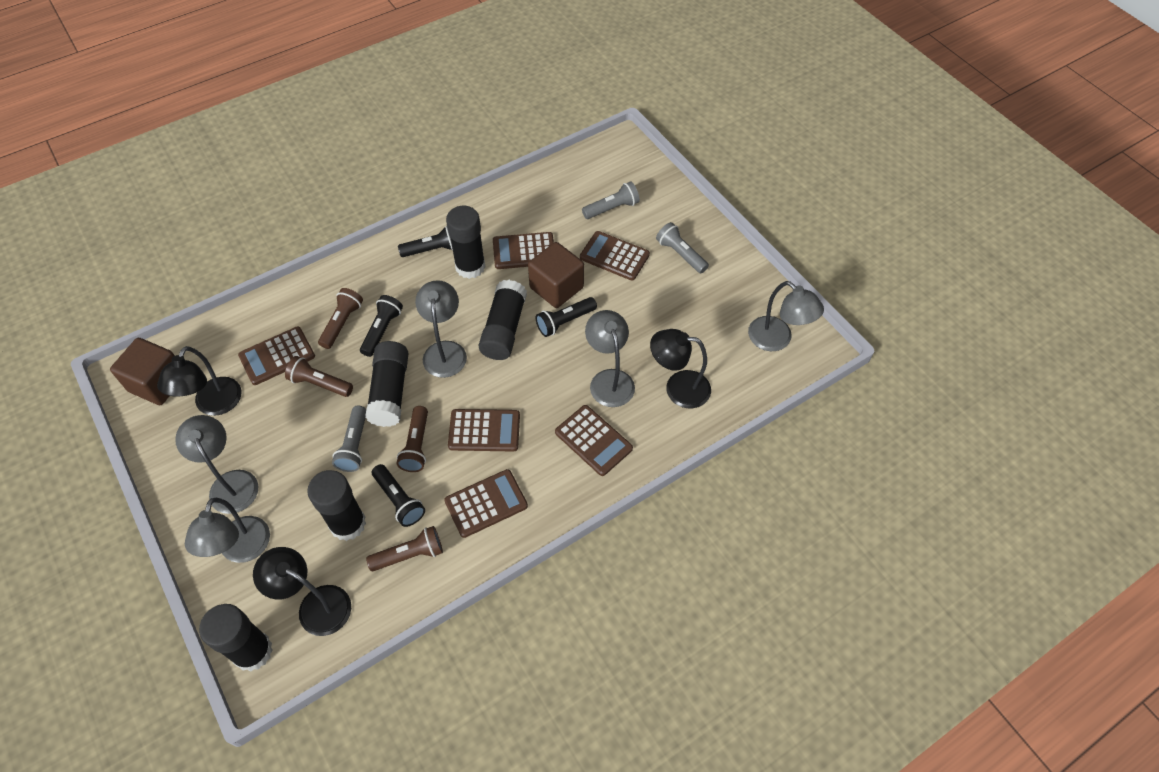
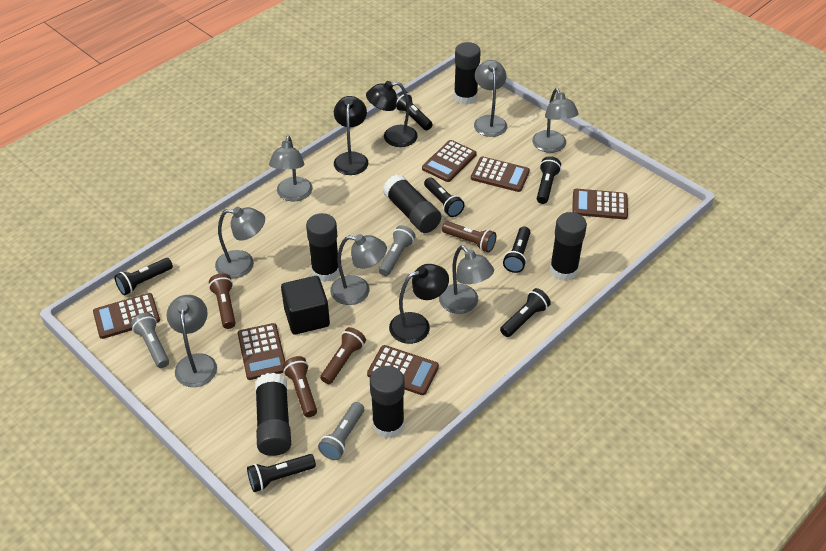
black cube: 0 -> 1
black flashlight: 4 -> 7
black glue stick: 5 -> 6
brown cube: 2 -> 0
grey lamp: 5 -> 7

